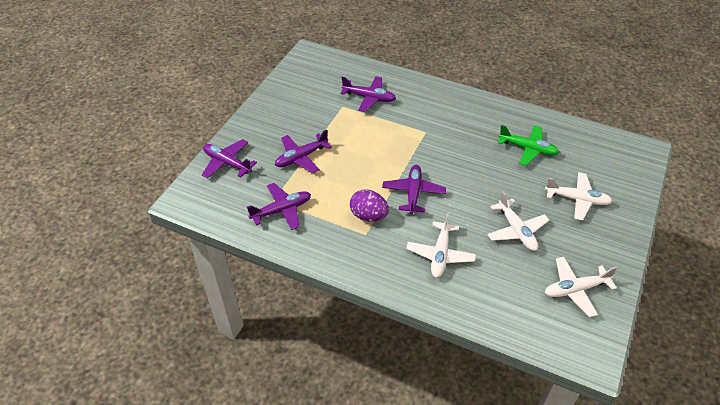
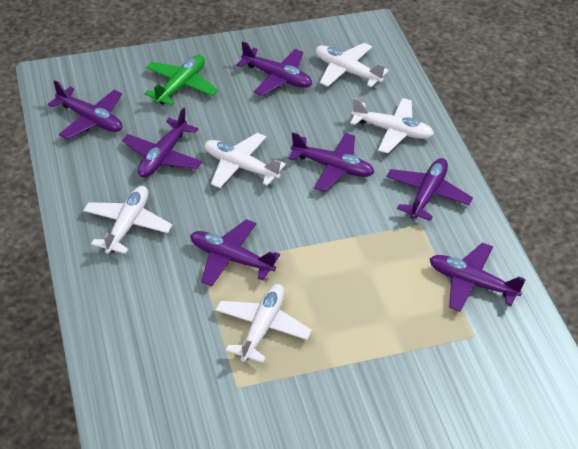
purple egg: 1 -> 0
purple plane: 5 -> 7
white plane: 4 -> 5

